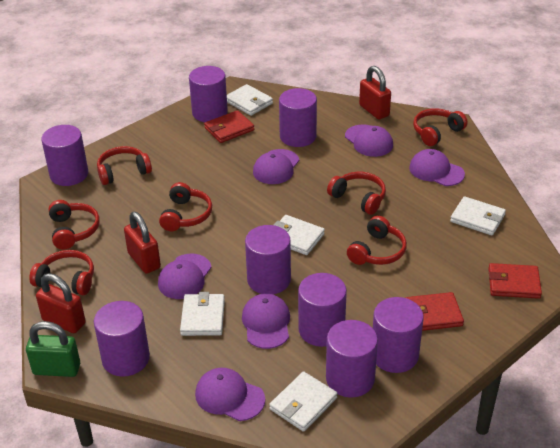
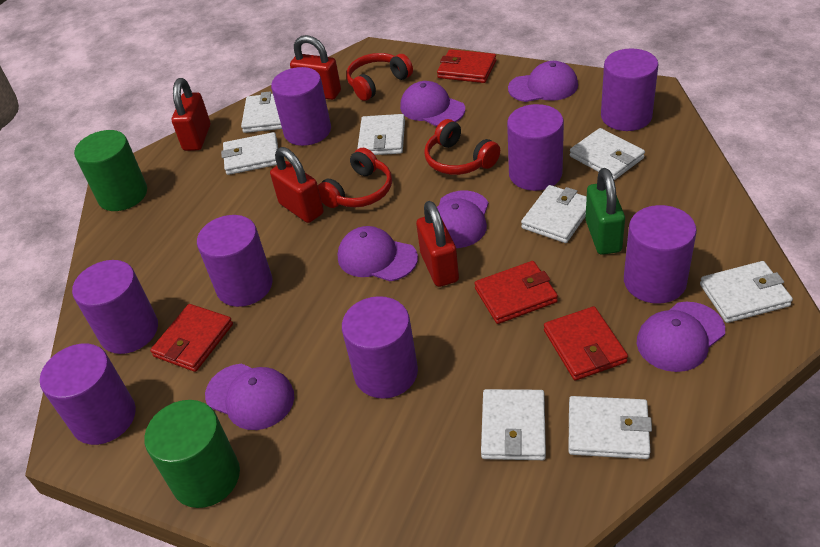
green cylinder: 0 -> 2
red headphones: 7 -> 3
red padlock: 3 -> 4
red wallet: 3 -> 4
white wallet: 5 -> 8

